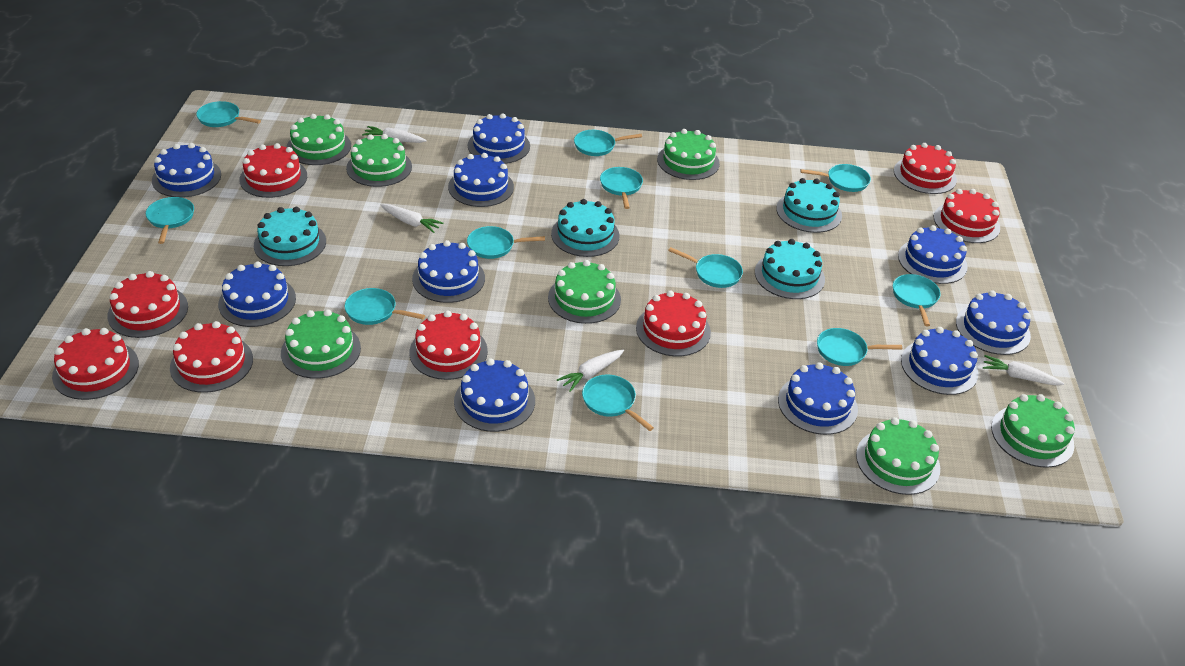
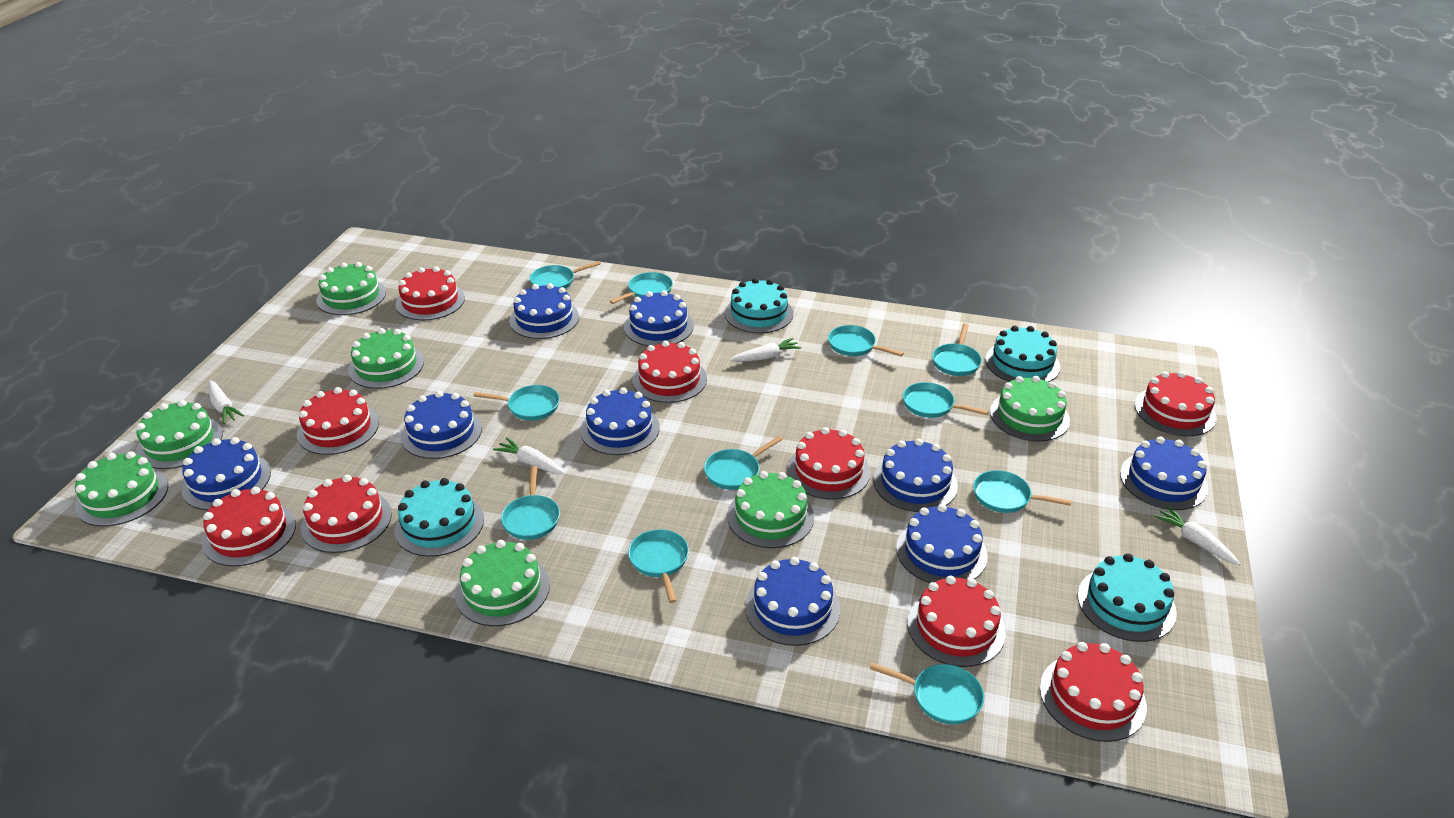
blue cake: 10 -> 9
red cake: 8 -> 9

